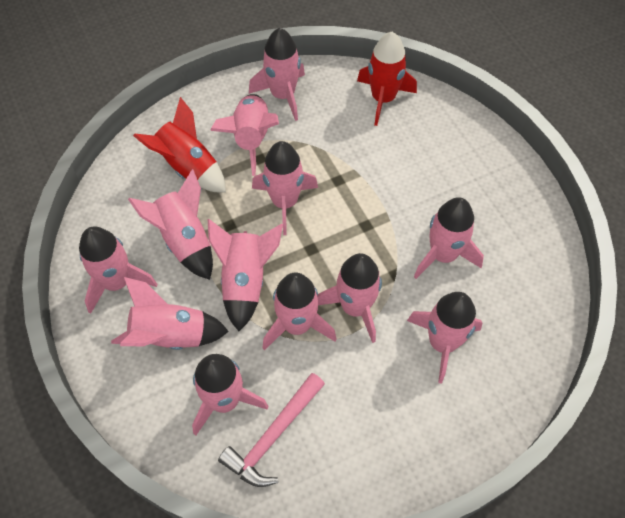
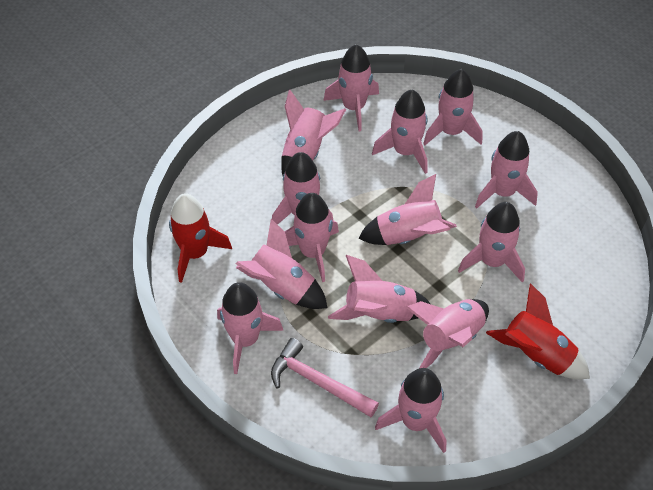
pink rocket: 12 -> 14

